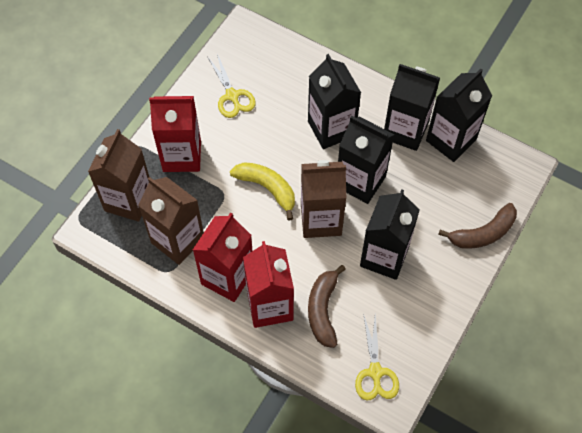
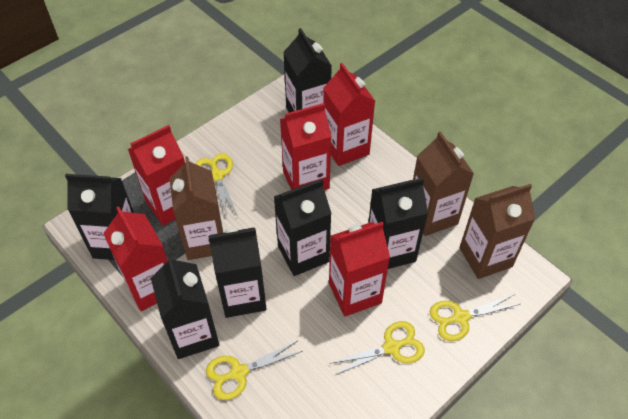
black carton: 5 -> 6
brown banana: 2 -> 0
red carton: 3 -> 5
yellow banana: 1 -> 0
yellow scissors: 2 -> 4

